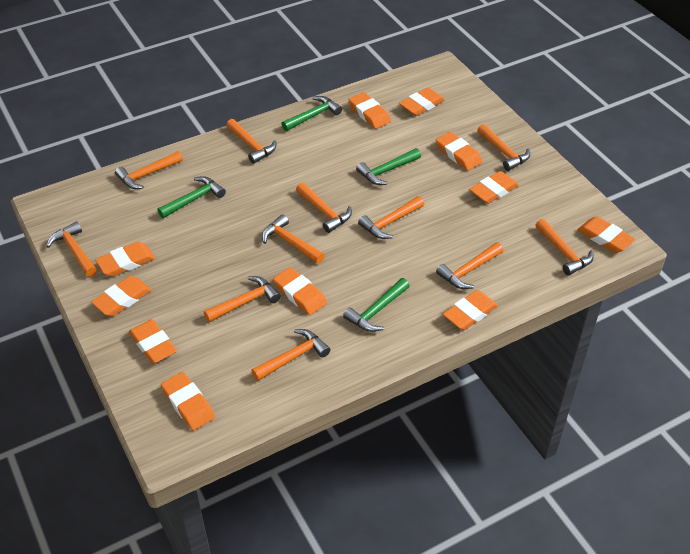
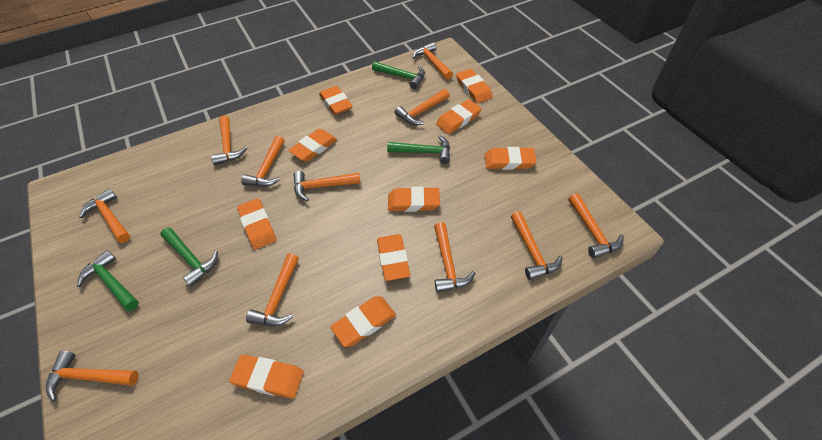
orange eraser: 11 -> 10

